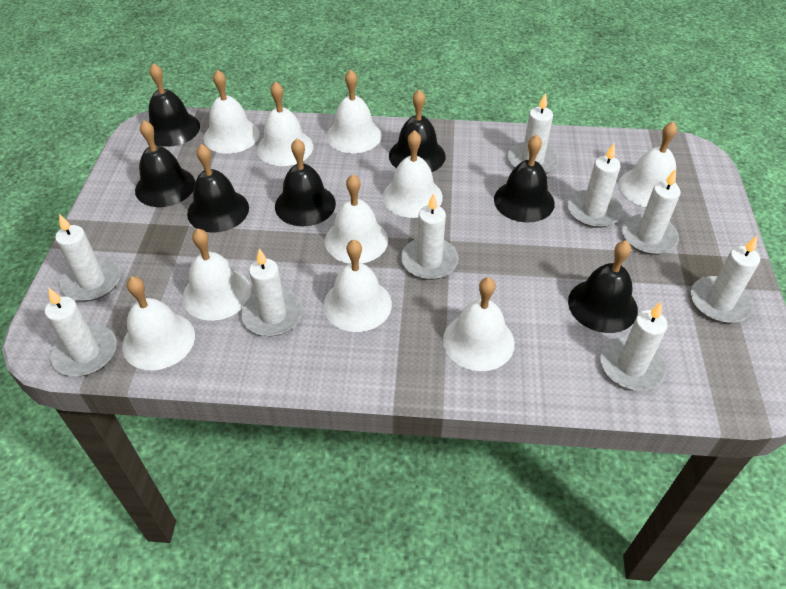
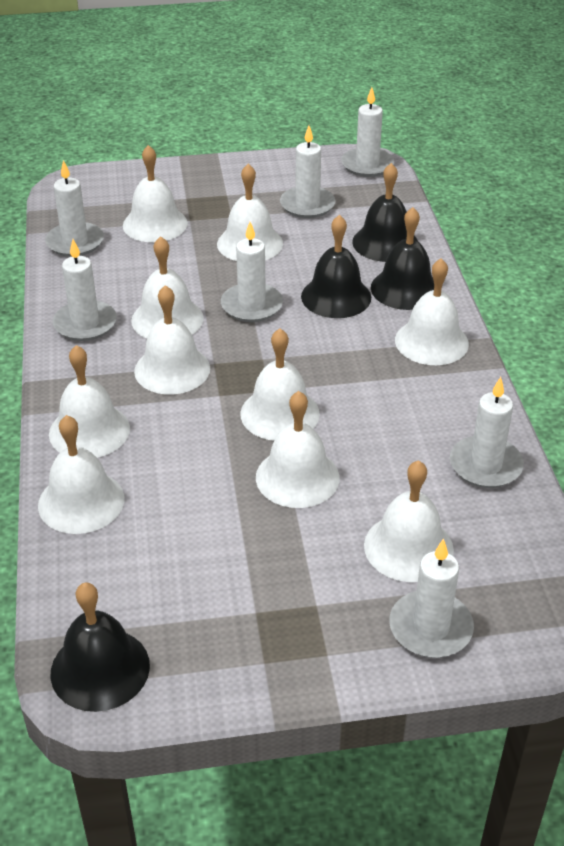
black bell: 7 -> 4
white candle: 9 -> 7

